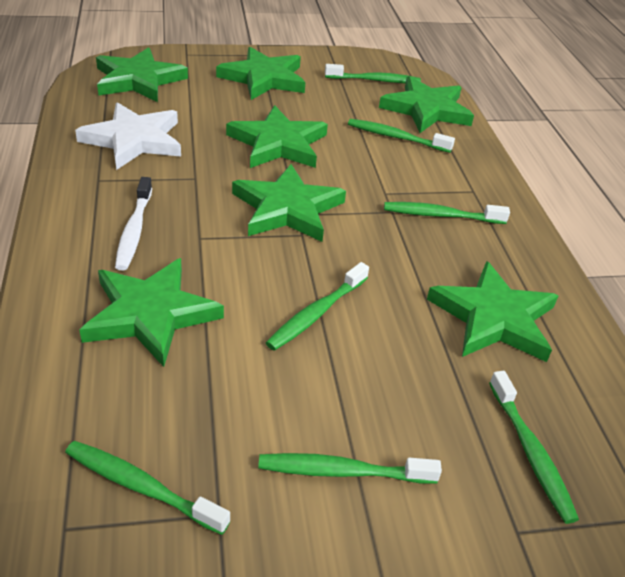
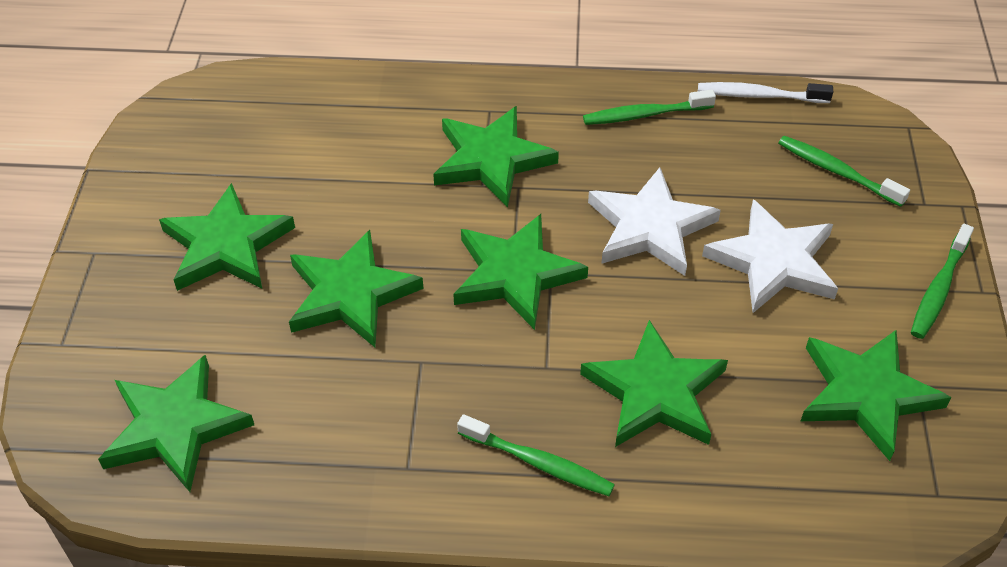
green toothbrush: 7 -> 4
white star: 1 -> 2

